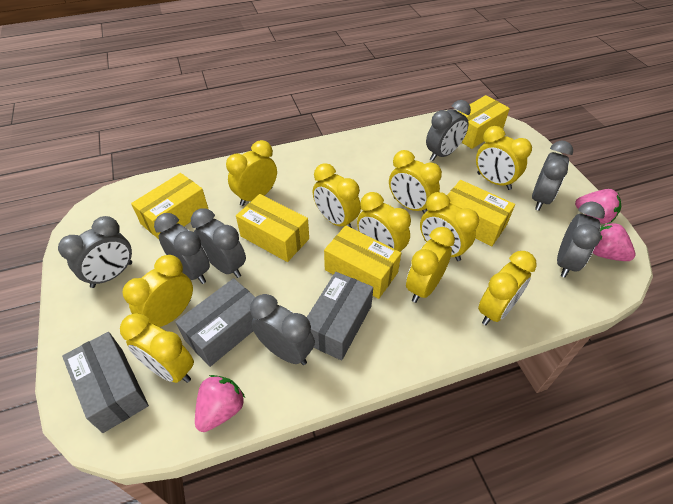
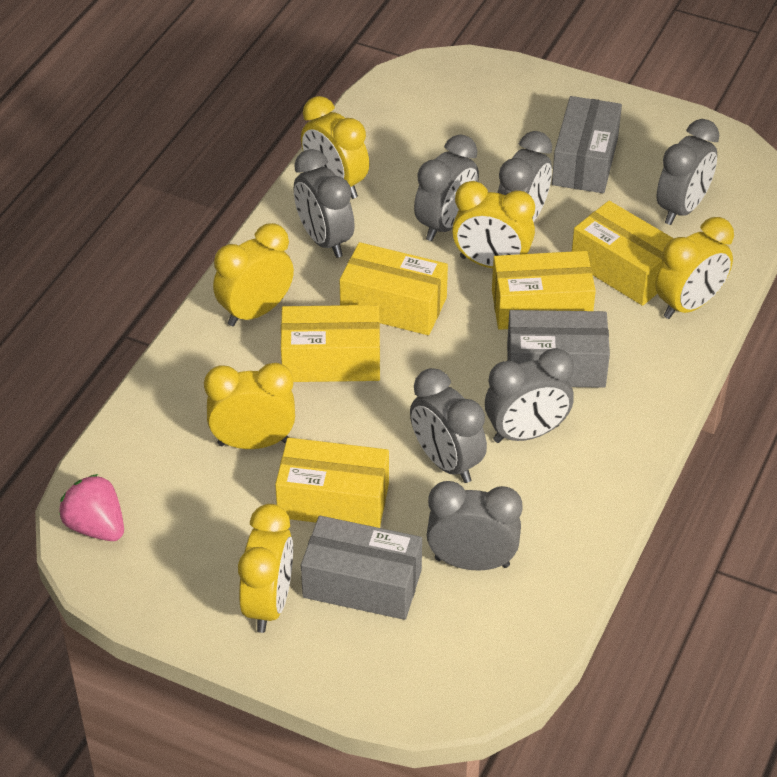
pink strawberry: 3 -> 1
yellow clock: 10 -> 6

